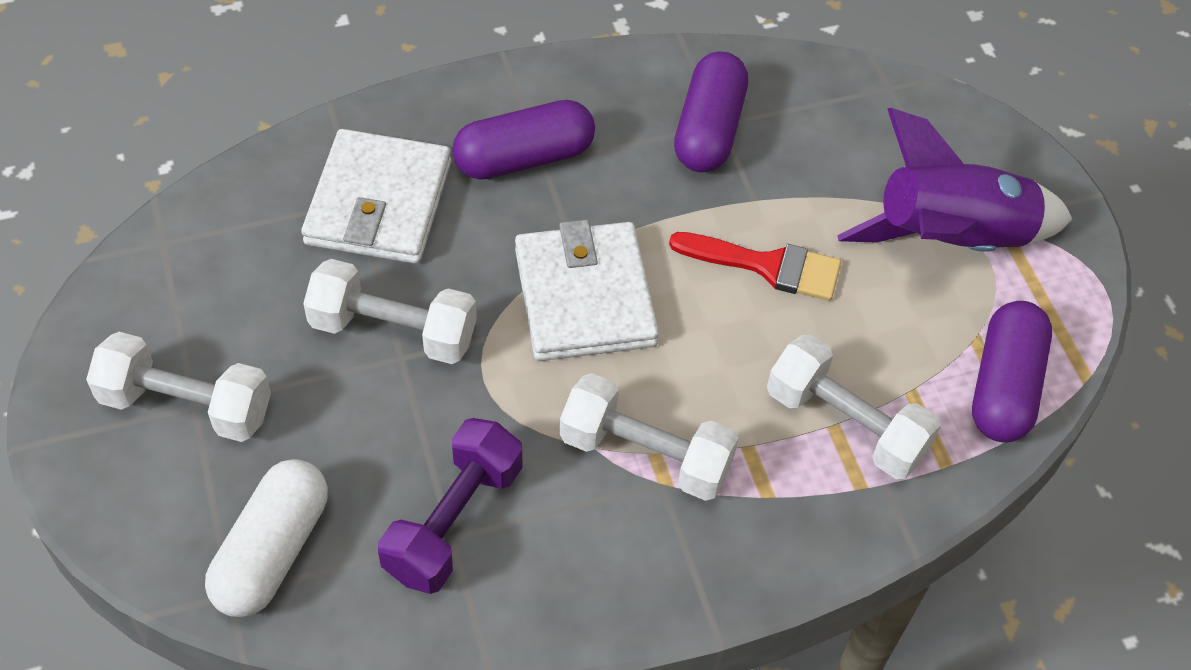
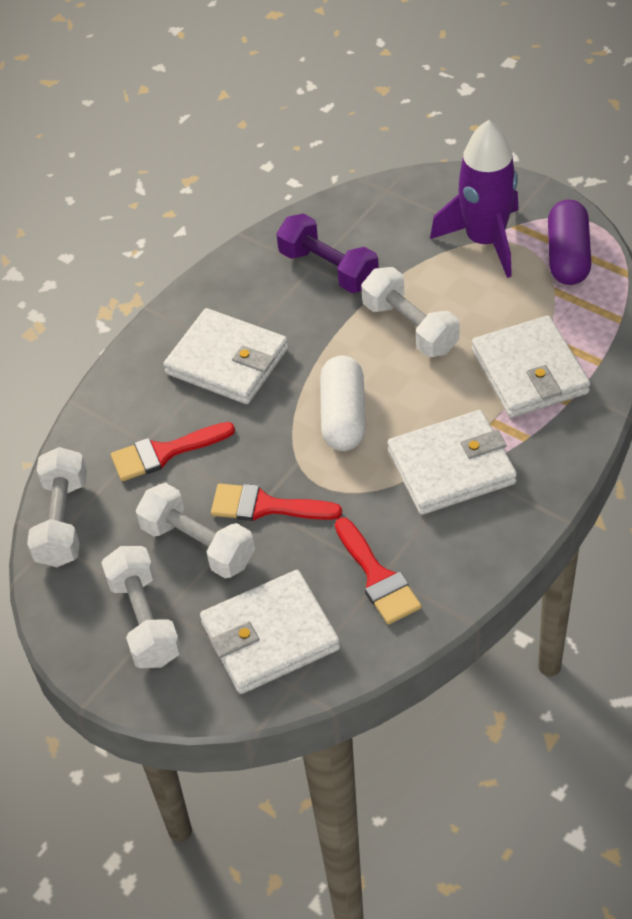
purple capsule: 3 -> 1
red brush: 1 -> 3
white wallet: 2 -> 4

